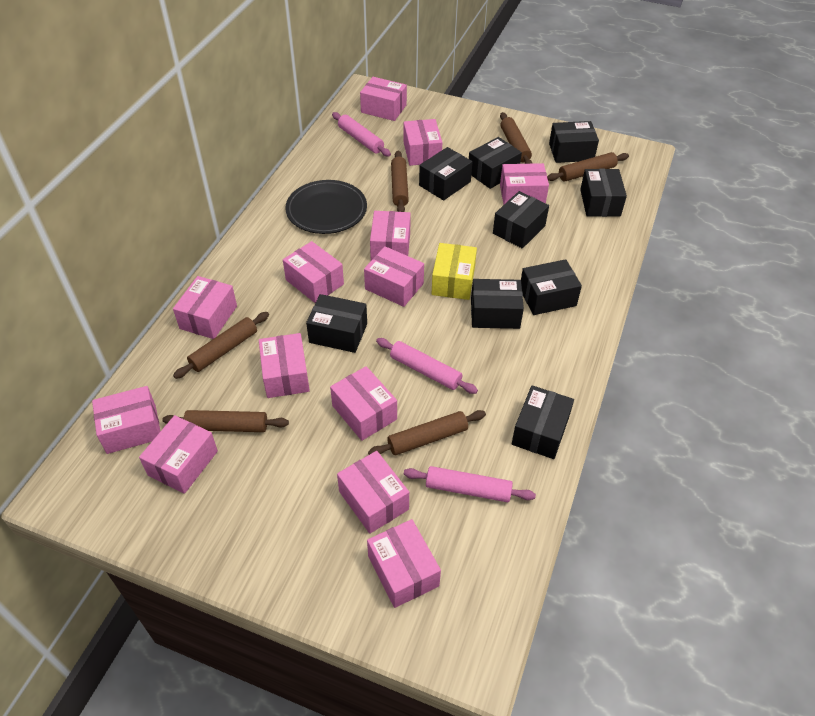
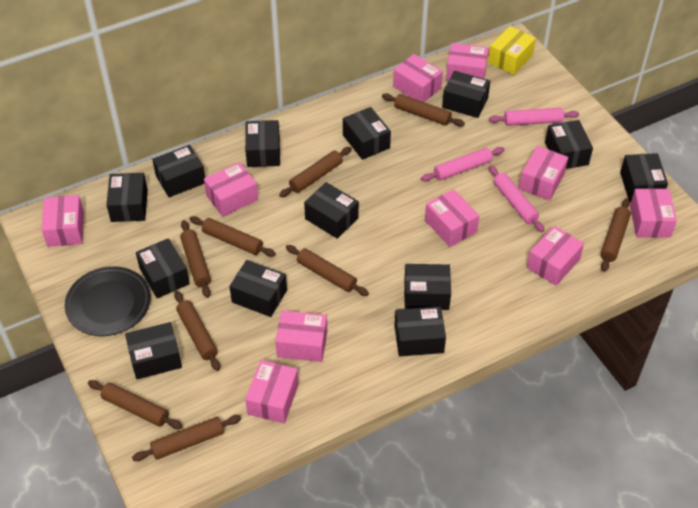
black box: 9 -> 13
brown rolling pin: 6 -> 9
pink box: 13 -> 10

